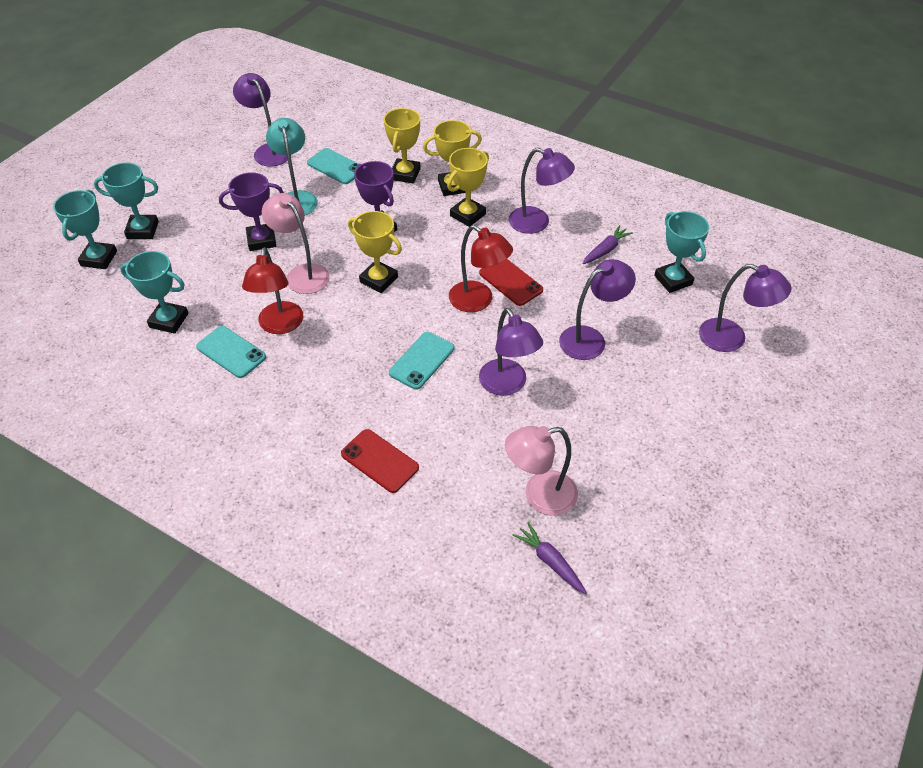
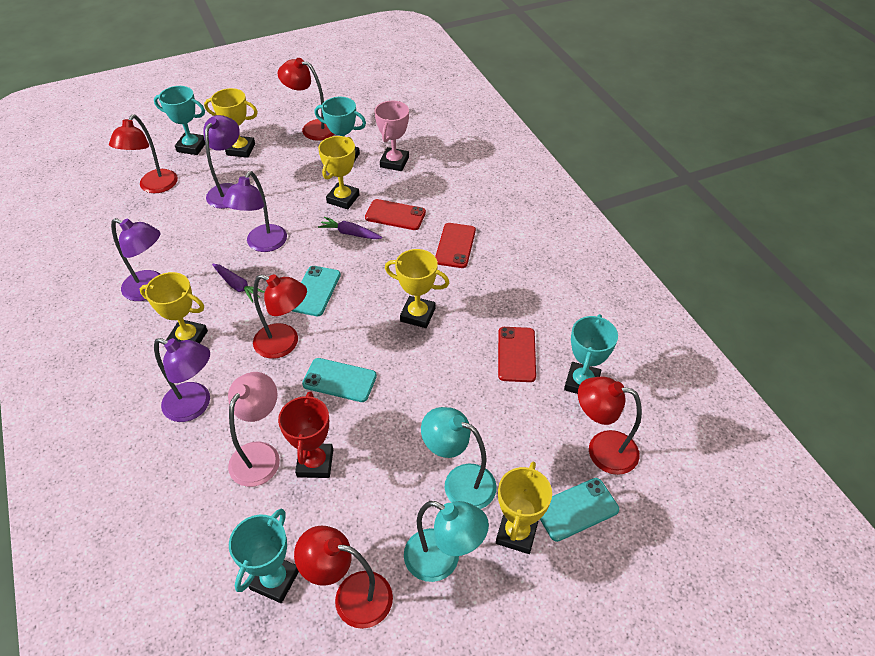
pink lamp: 2 -> 1
pink trophy: 0 -> 1
purple lamp: 5 -> 4
purple trophy: 2 -> 0
red lamp: 2 -> 5
red phone: 2 -> 3
red trophy: 0 -> 1
turquoise lamp: 1 -> 2
yellow trophy: 4 -> 5

